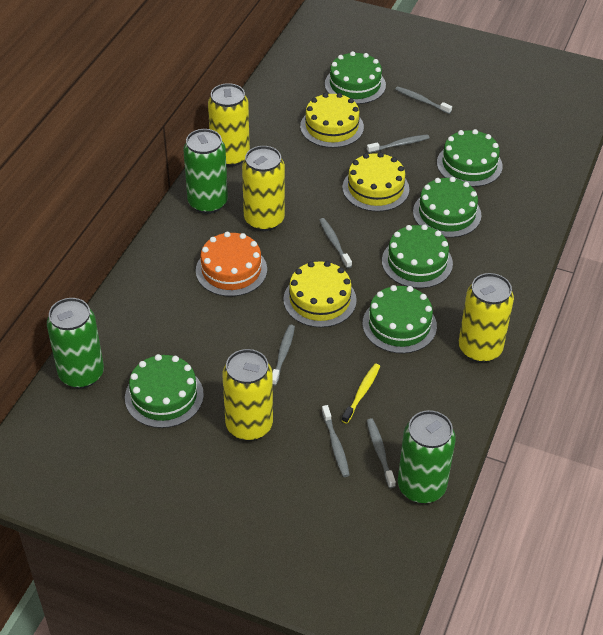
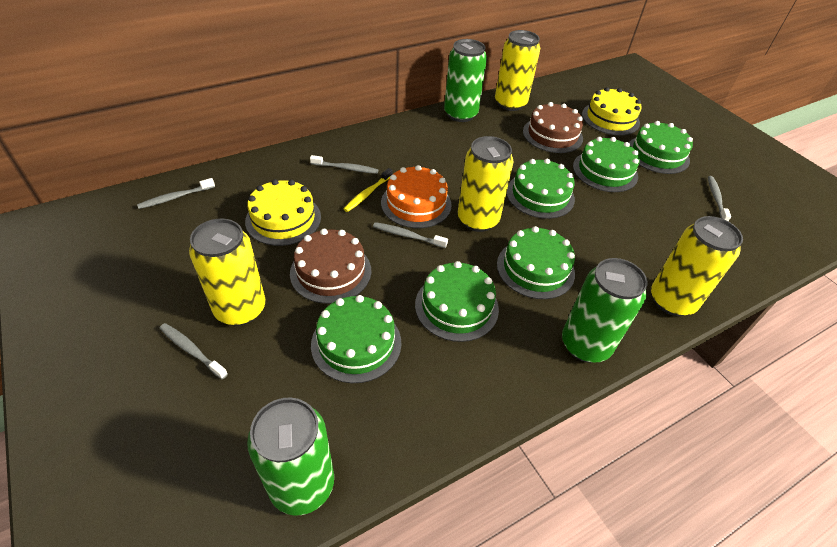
brown cake: 0 -> 2
grey toothbrush: 6 -> 5
yellow cake: 3 -> 2

